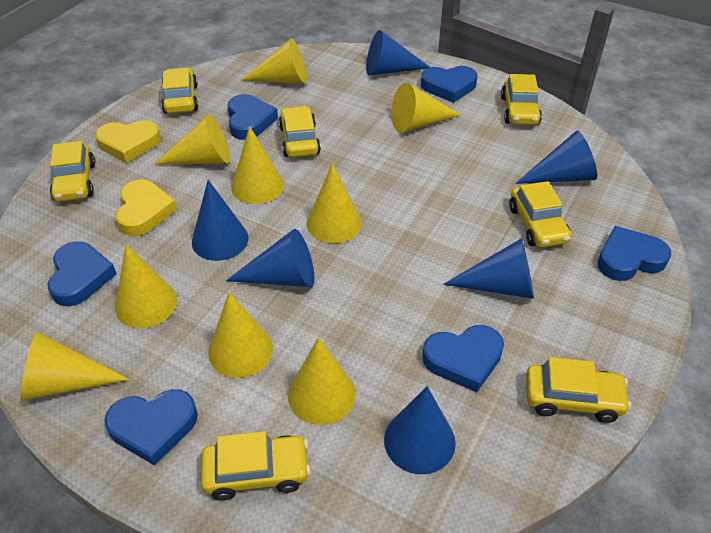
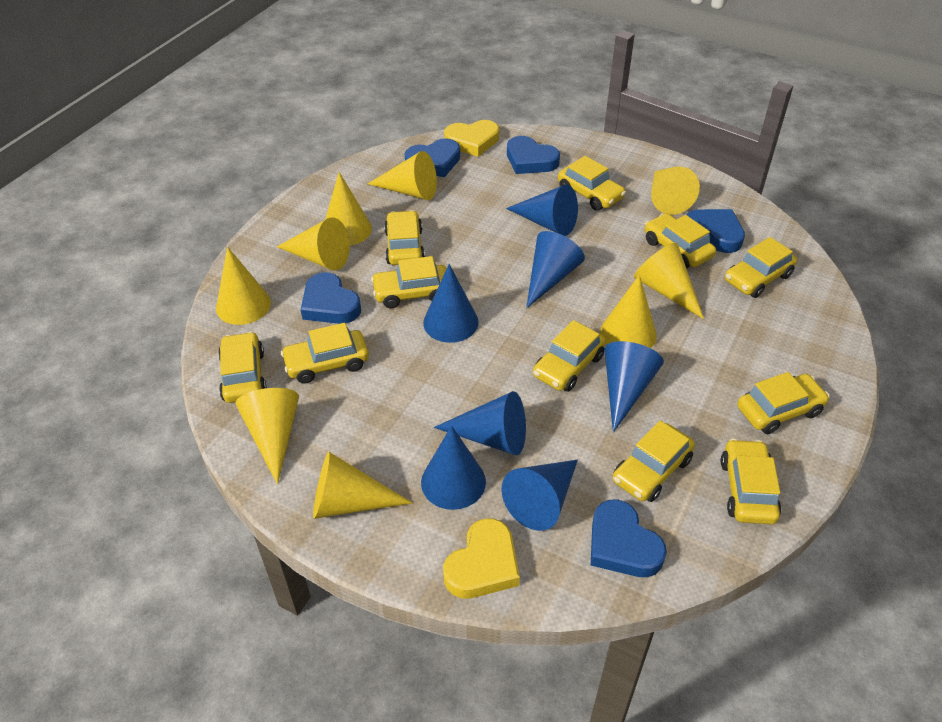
blue cone: 6 -> 7
blue heart: 6 -> 5
yellow car: 7 -> 11

